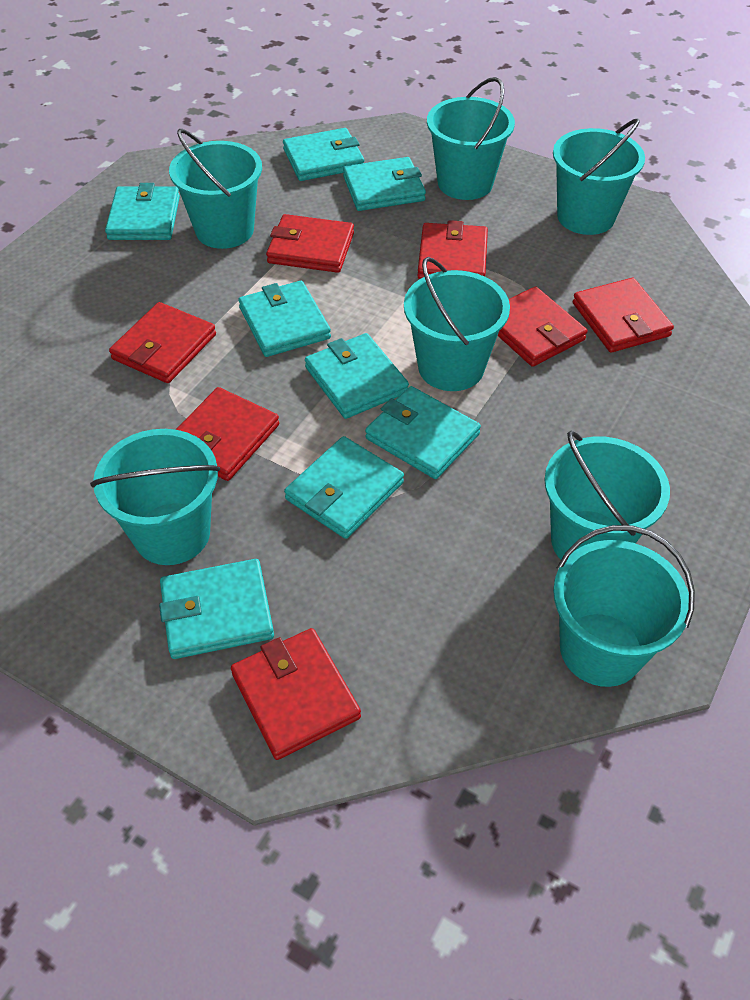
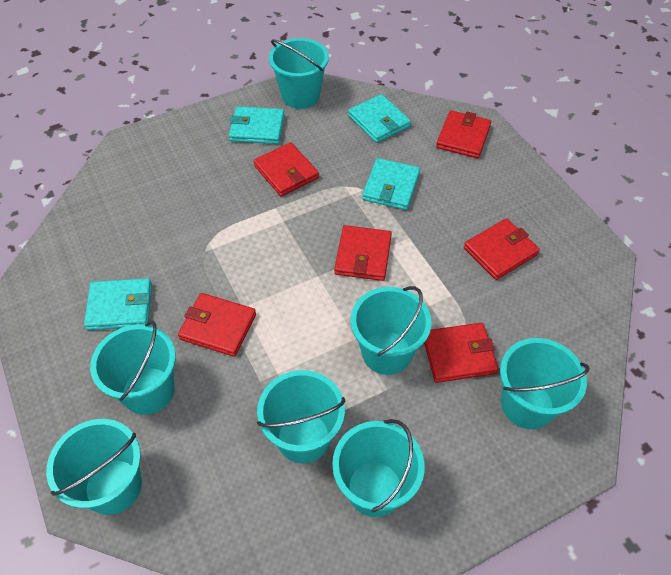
red wallet: 7 -> 6
turquoise wallet: 8 -> 4

